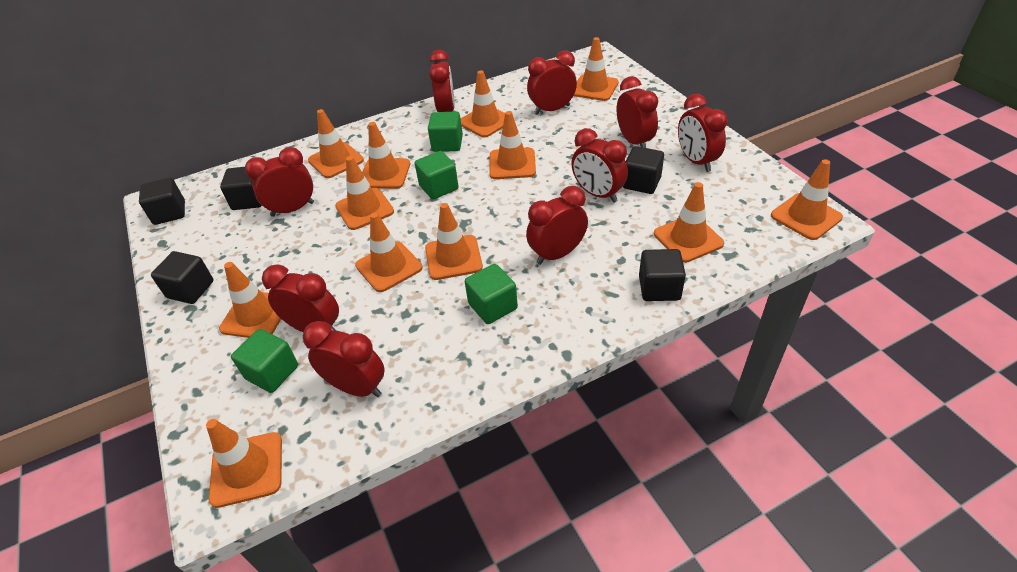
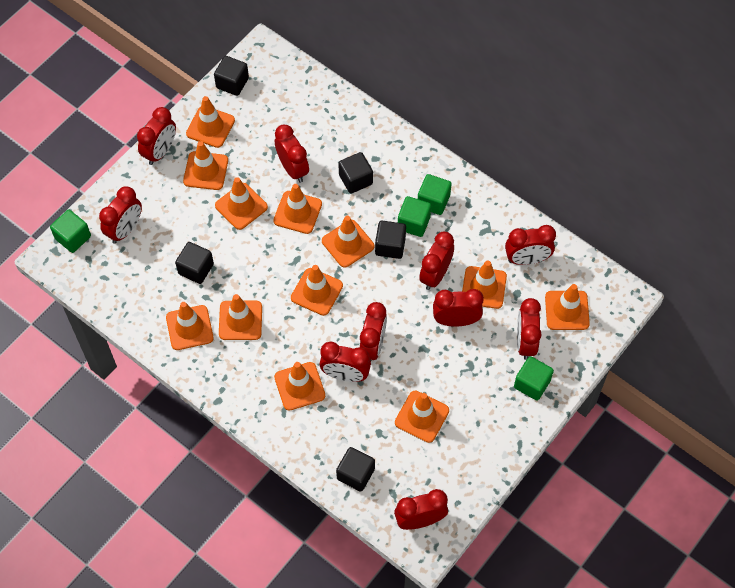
red clock: 9 -> 10

